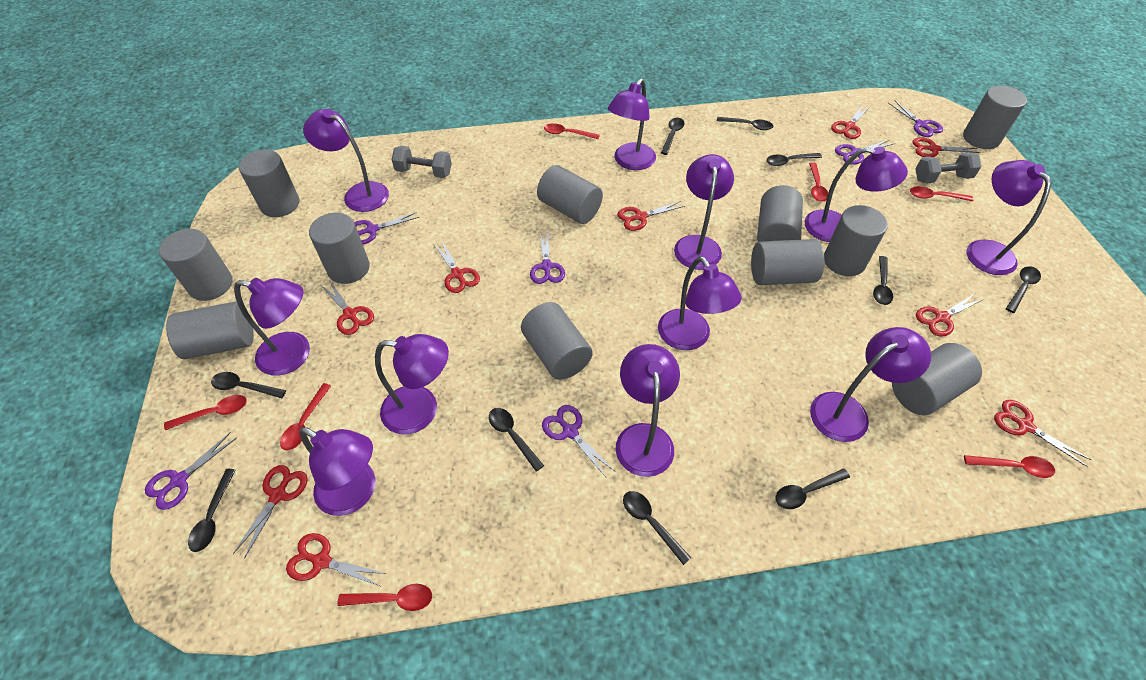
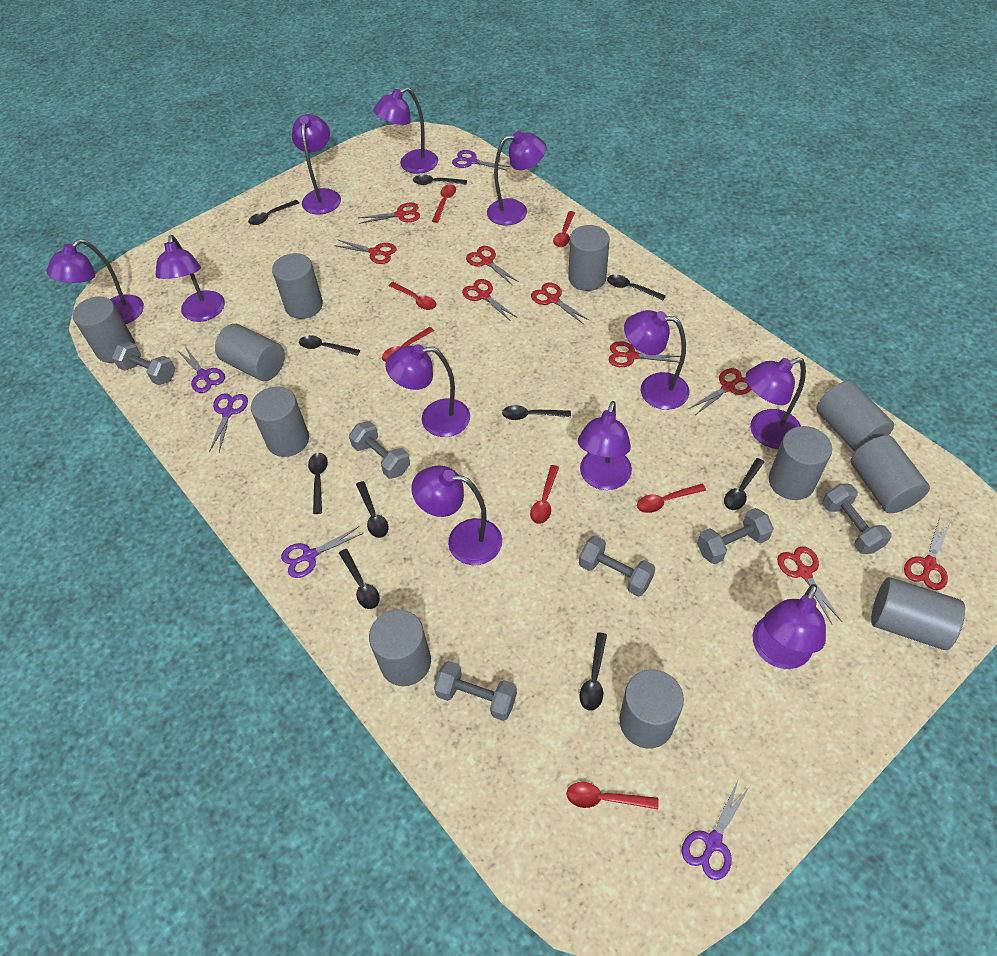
grey dumbbell: 2 -> 6
purple scissors: 6 -> 5

